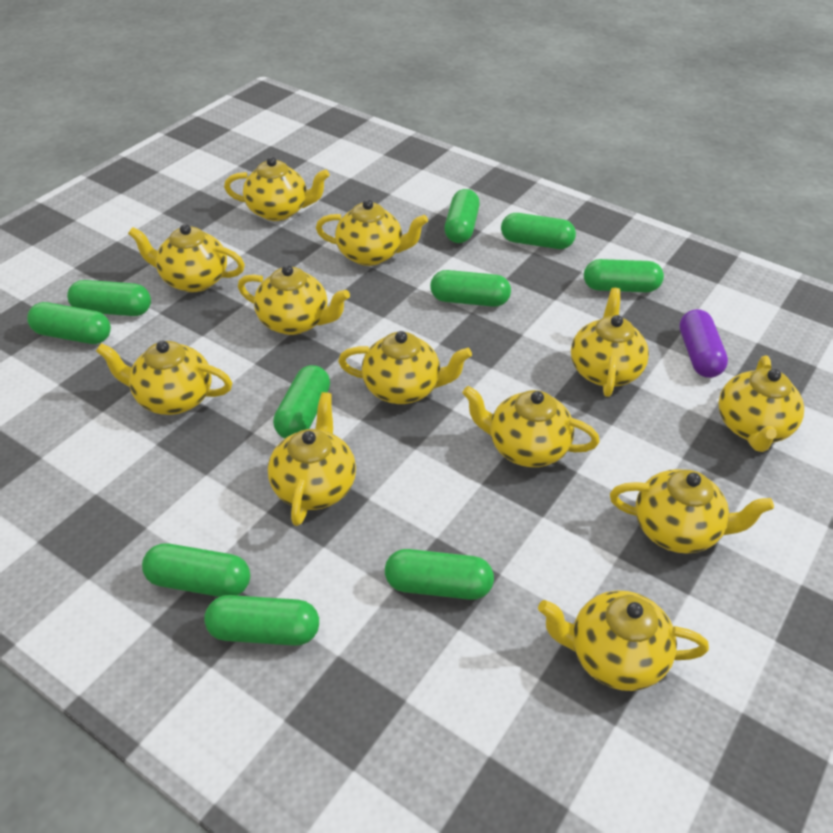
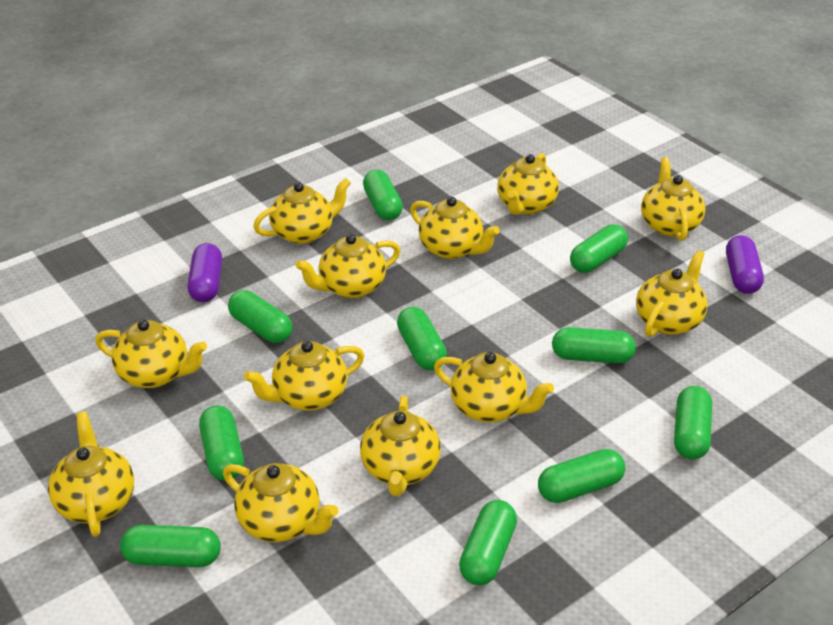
purple capsule: 1 -> 2

